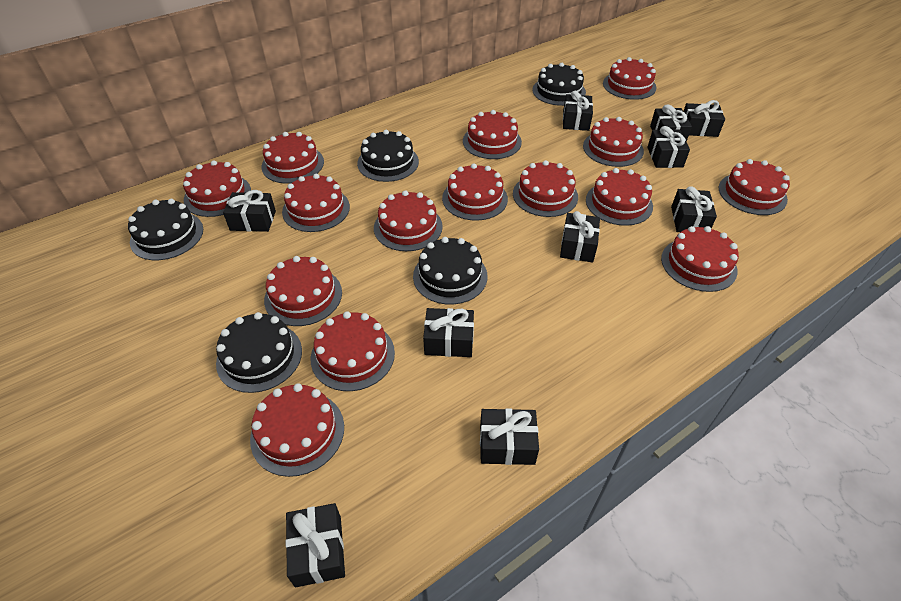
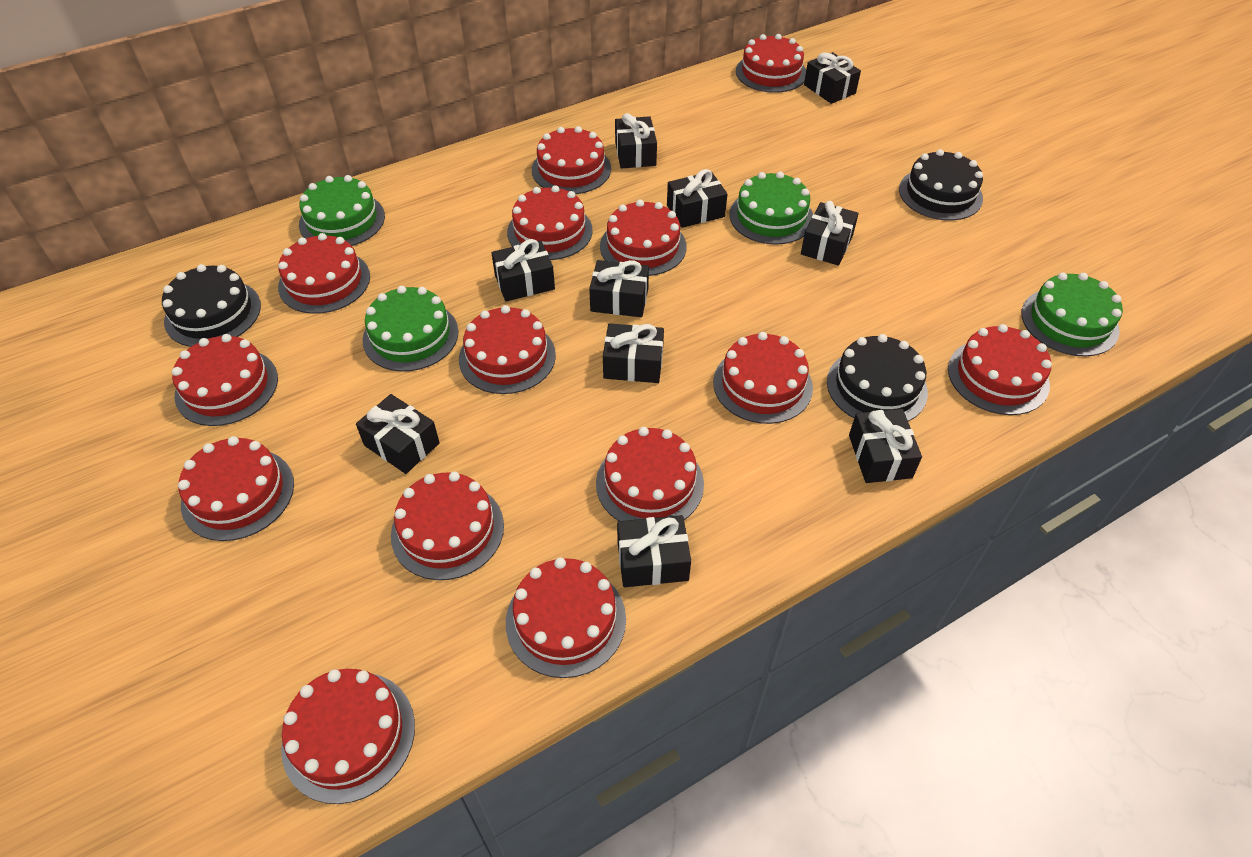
black cake: 5 -> 3
green cake: 0 -> 4
red cake: 15 -> 14

